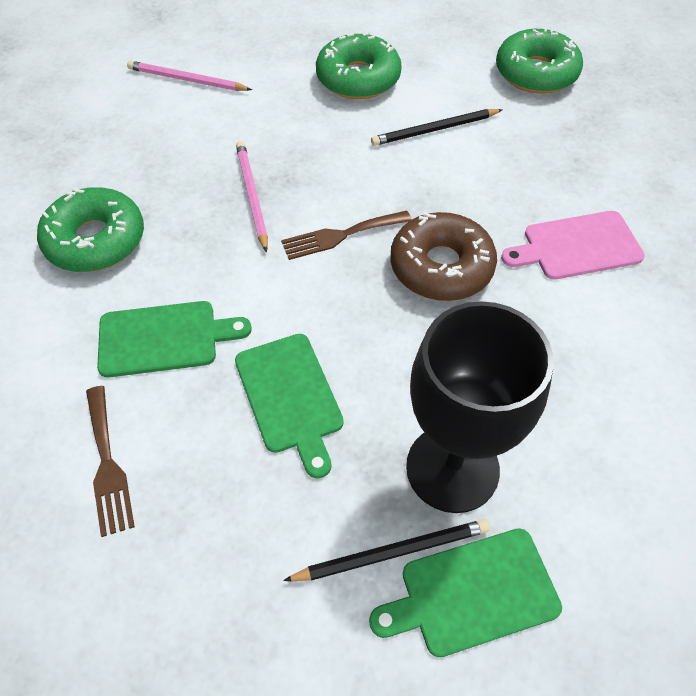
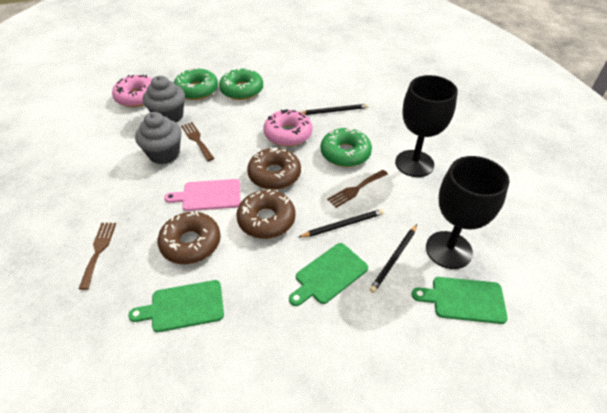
black goblet: 1 -> 2
black pencil: 2 -> 3
brown donut: 1 -> 3
brown fork: 2 -> 3
grey cupcake: 0 -> 2
pink donut: 0 -> 2
pink pencil: 2 -> 0

